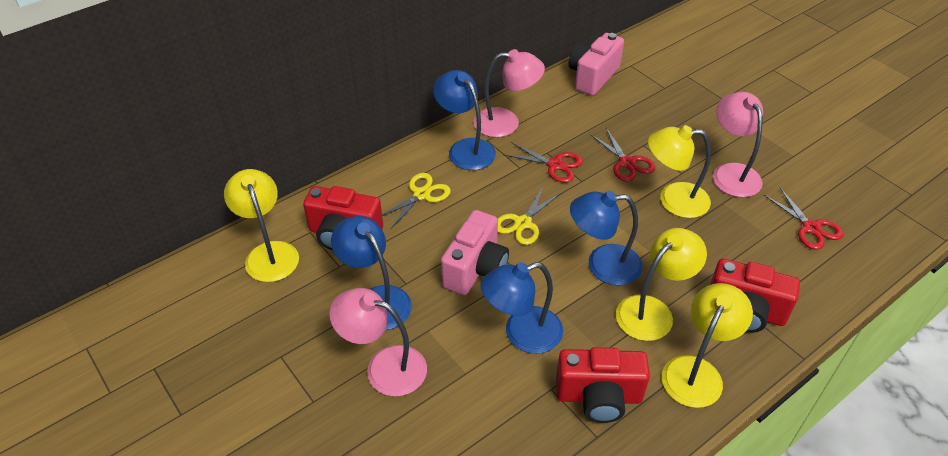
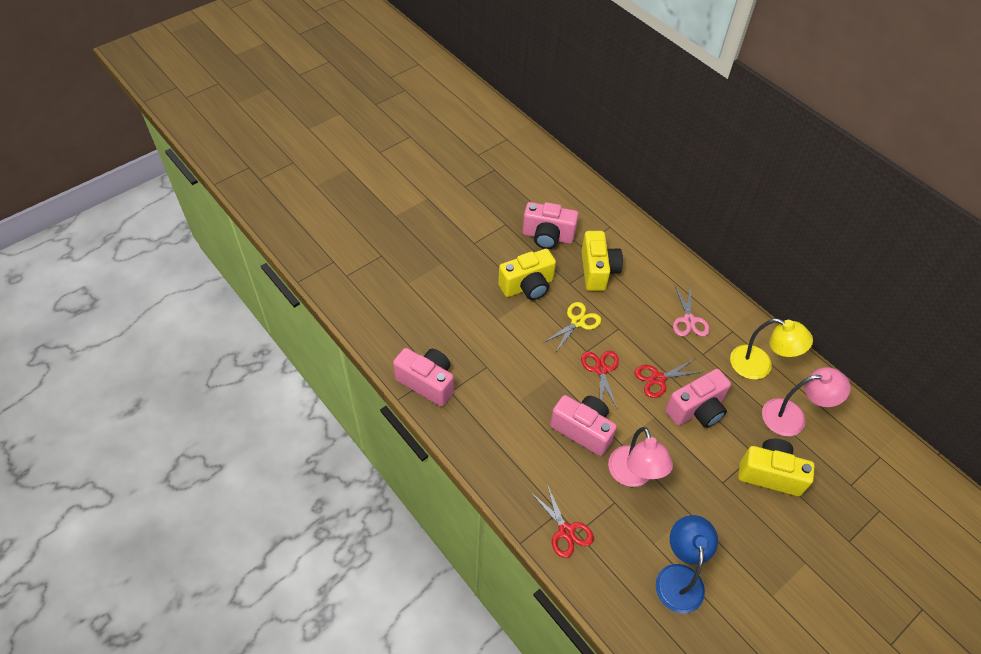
blue lamp: 4 -> 1
pink camera: 2 -> 4
pink lamp: 3 -> 2
pink scissors: 0 -> 1
red camera: 3 -> 0
yellow camera: 0 -> 3
yellow lamp: 4 -> 1
yellow scissors: 2 -> 1

